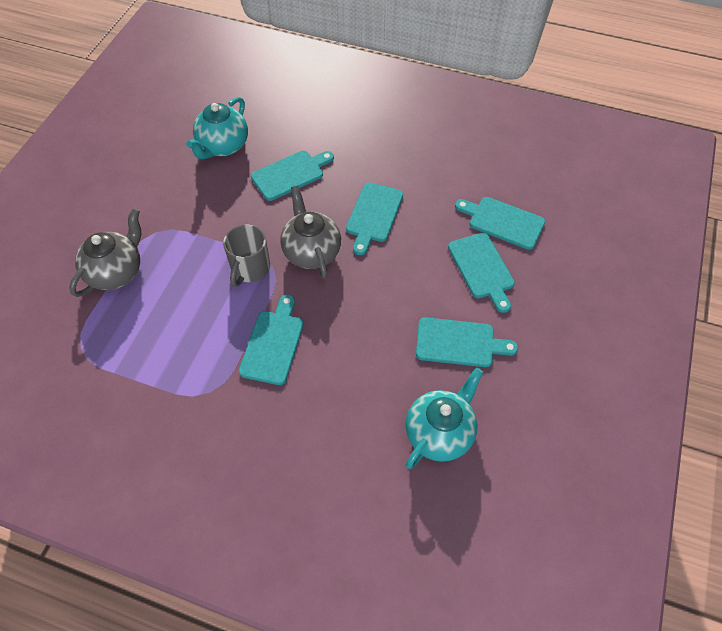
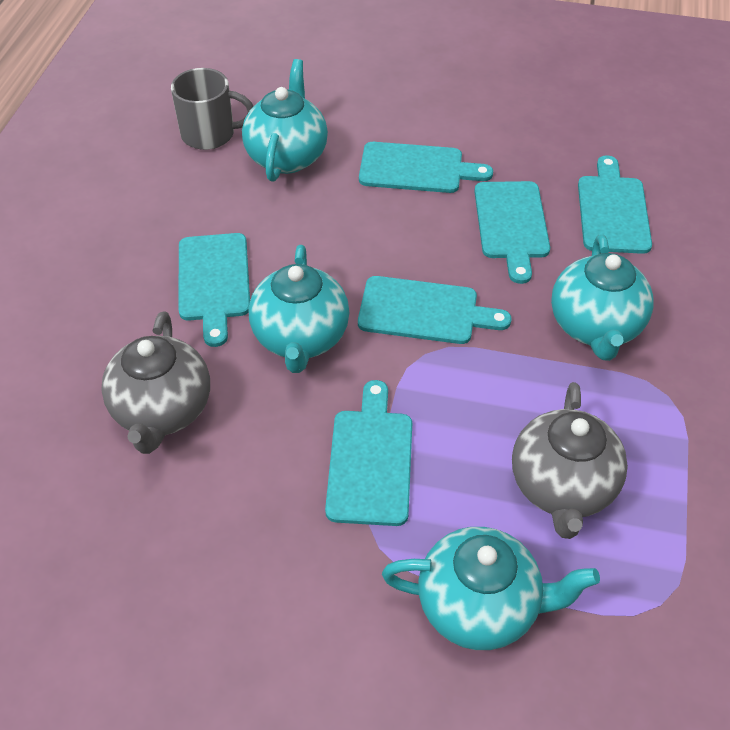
turquoise teapot: 2 -> 4

